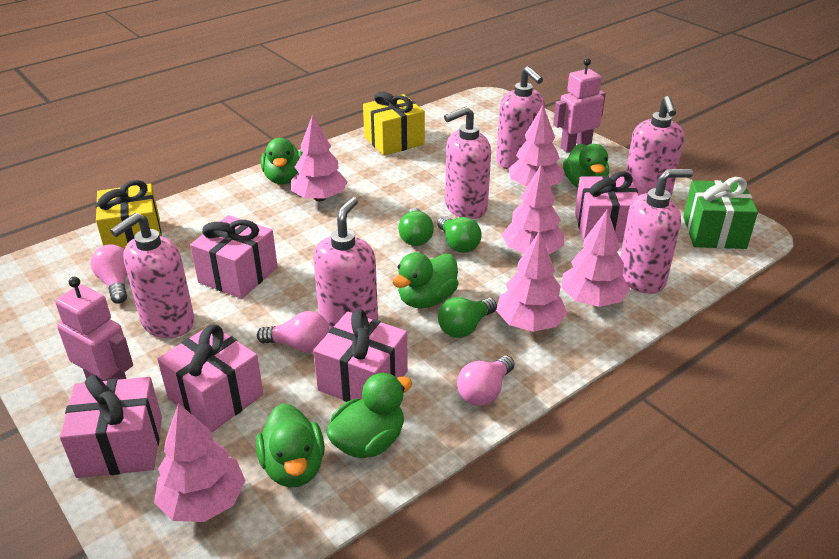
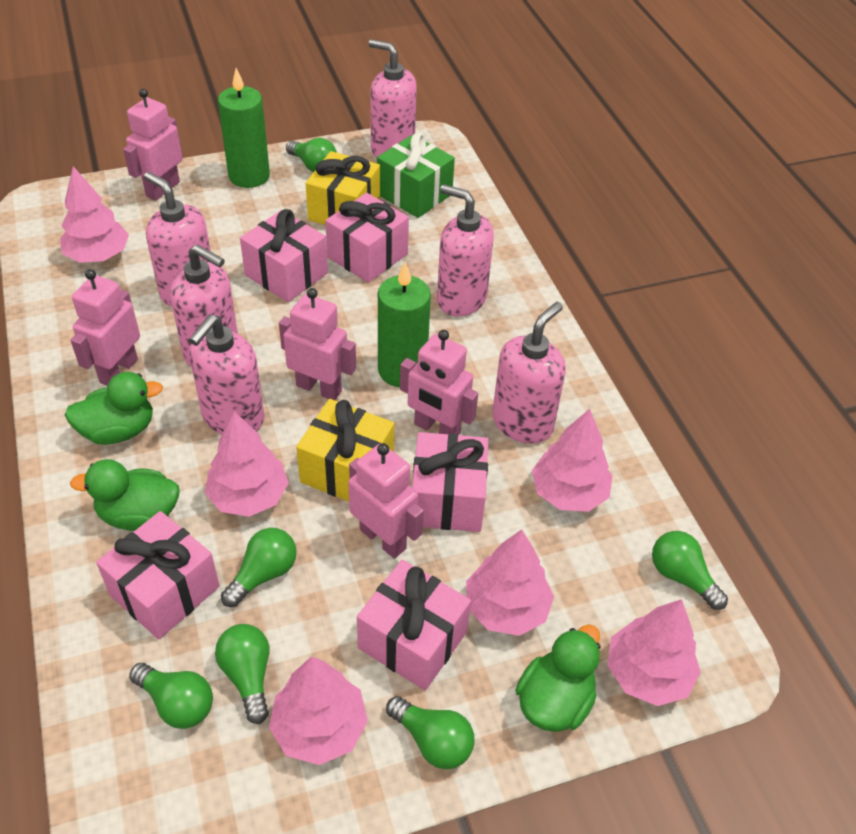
green candle: 0 -> 2
green duck: 5 -> 3
green light bulb: 3 -> 6
pink light bulb: 3 -> 0
pink robot: 2 -> 5

